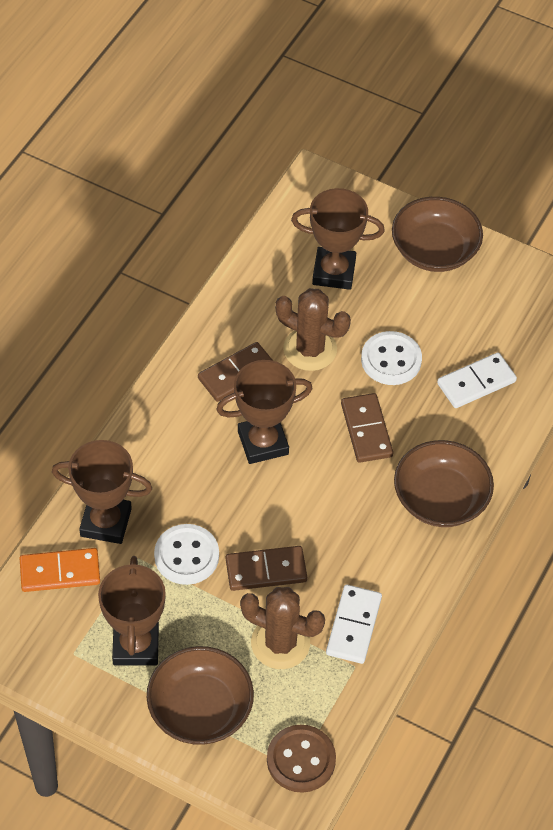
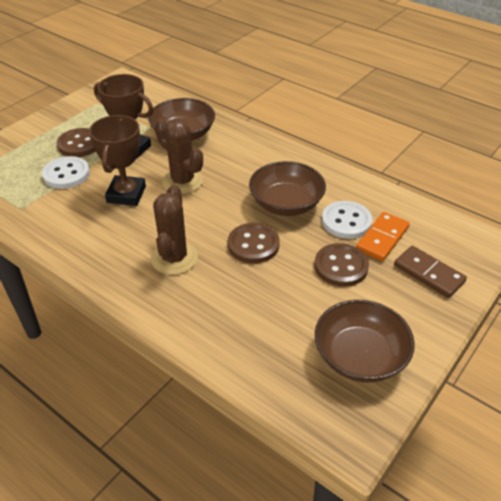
brown button: 1 -> 3
brown domino: 3 -> 1
brown trophy: 4 -> 2
white domino: 2 -> 0

